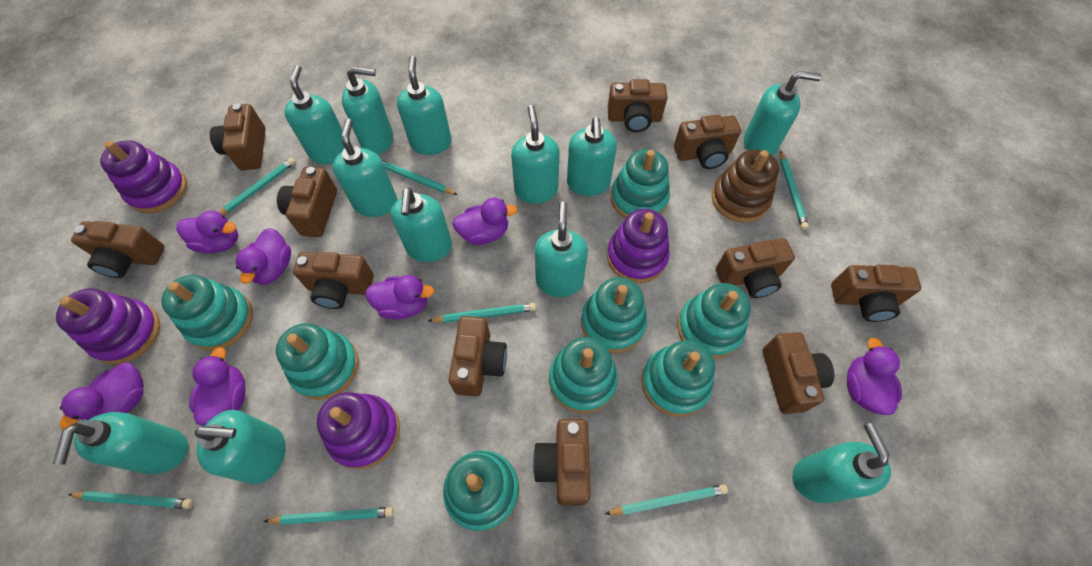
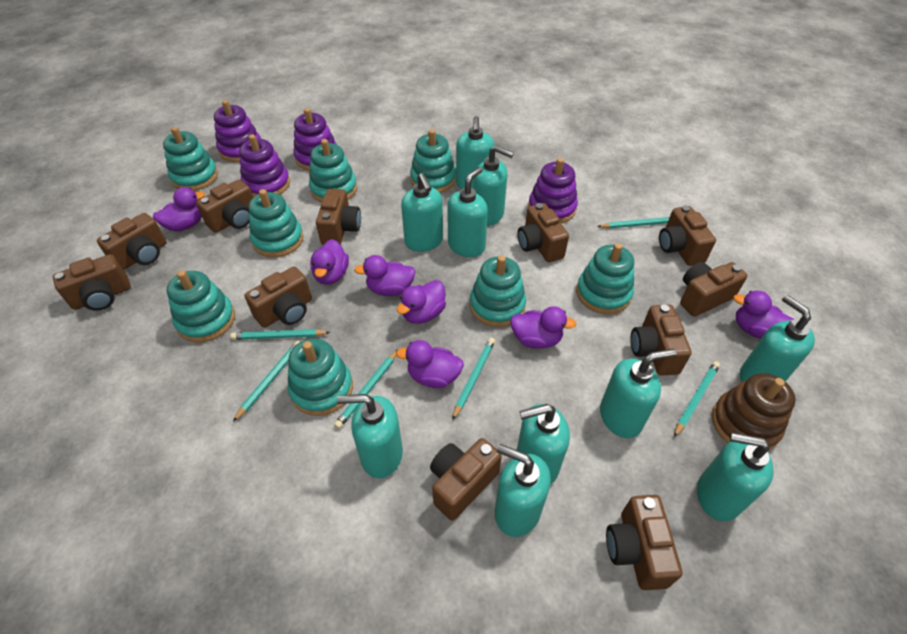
turquoise pencil: 7 -> 6
turquoise soap dispenser: 12 -> 10

